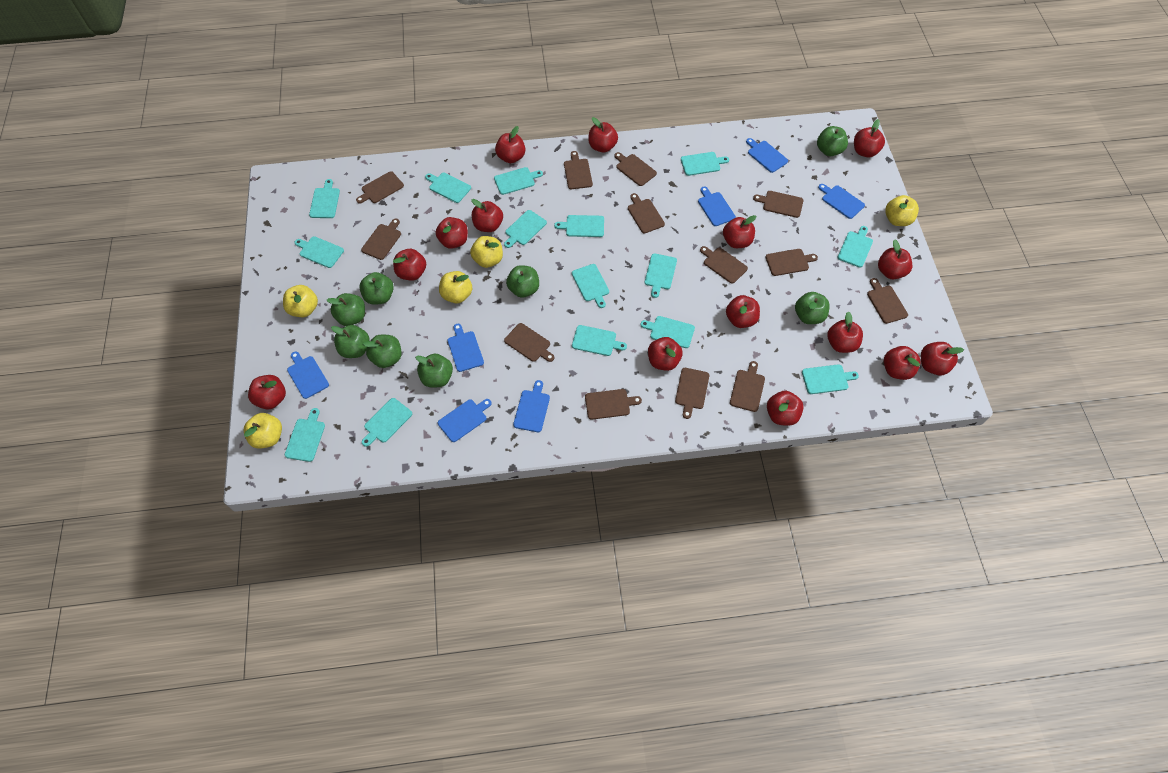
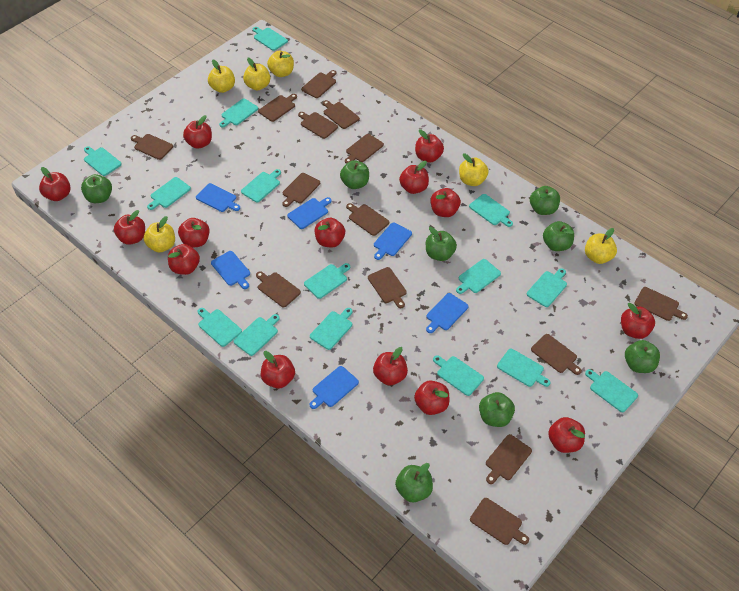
blue cutting board: 7 -> 6
brown cutting board: 13 -> 14
red apple: 15 -> 14
yellow apple: 5 -> 6

